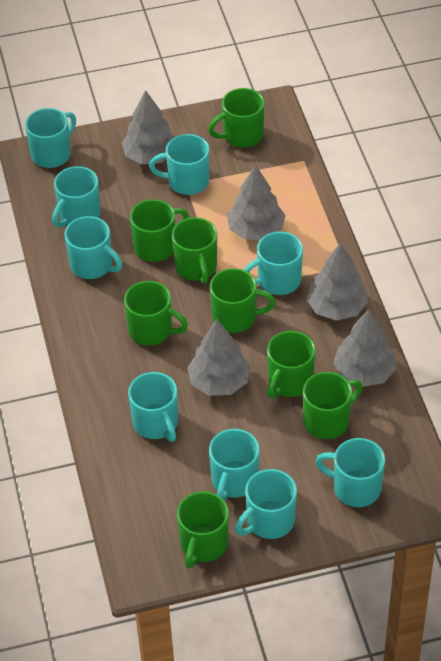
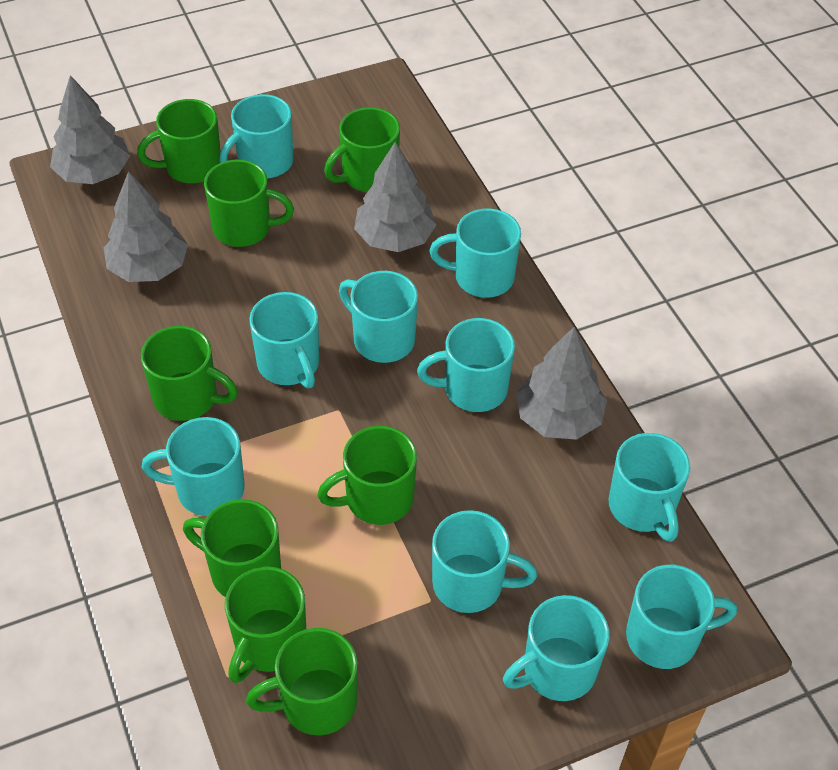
grey tree: 5 -> 4
turquoise mug: 9 -> 10

